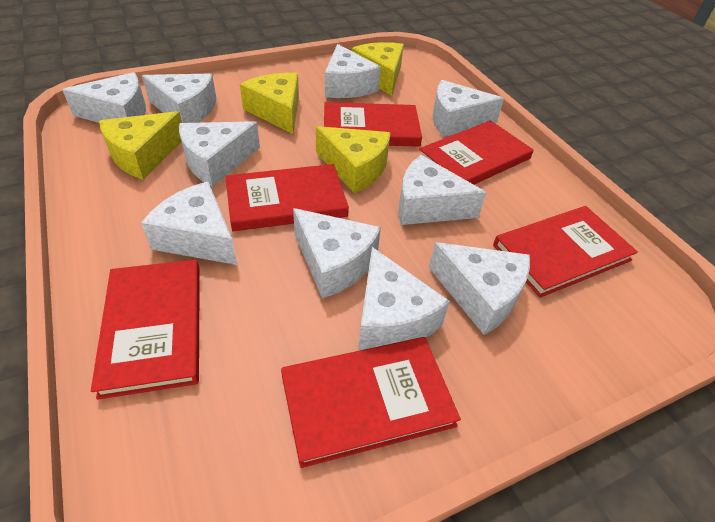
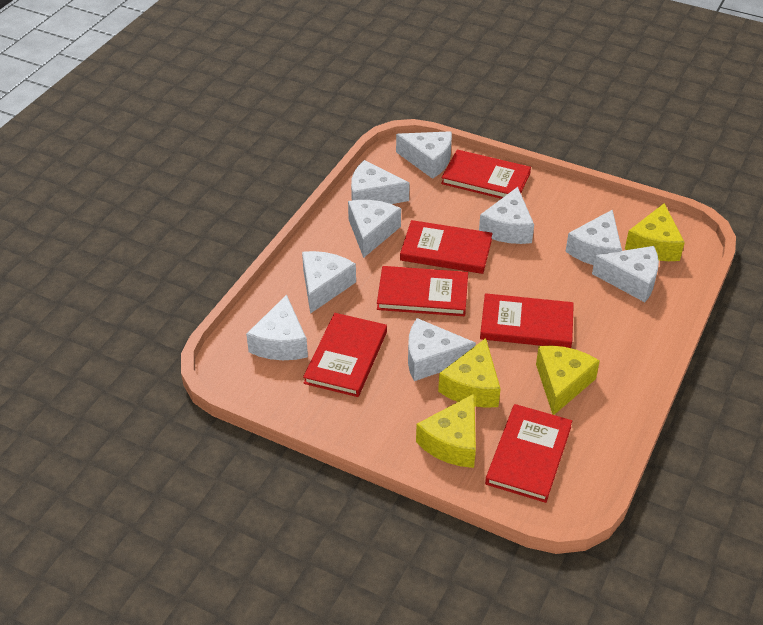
white cheese: 10 -> 9

